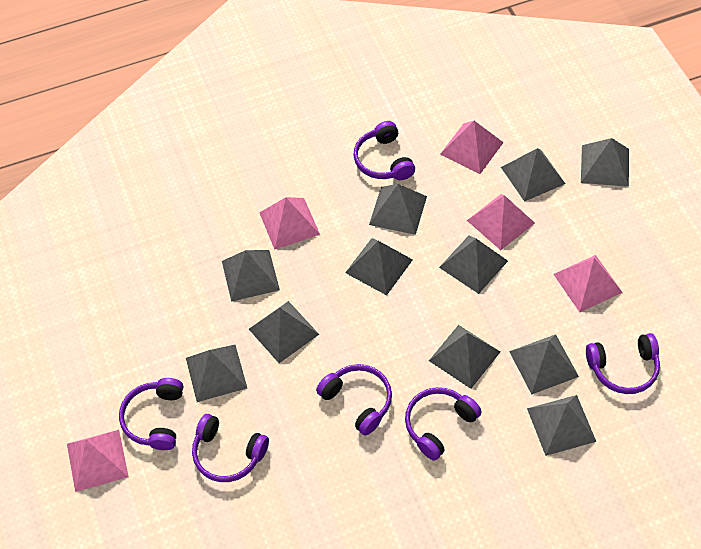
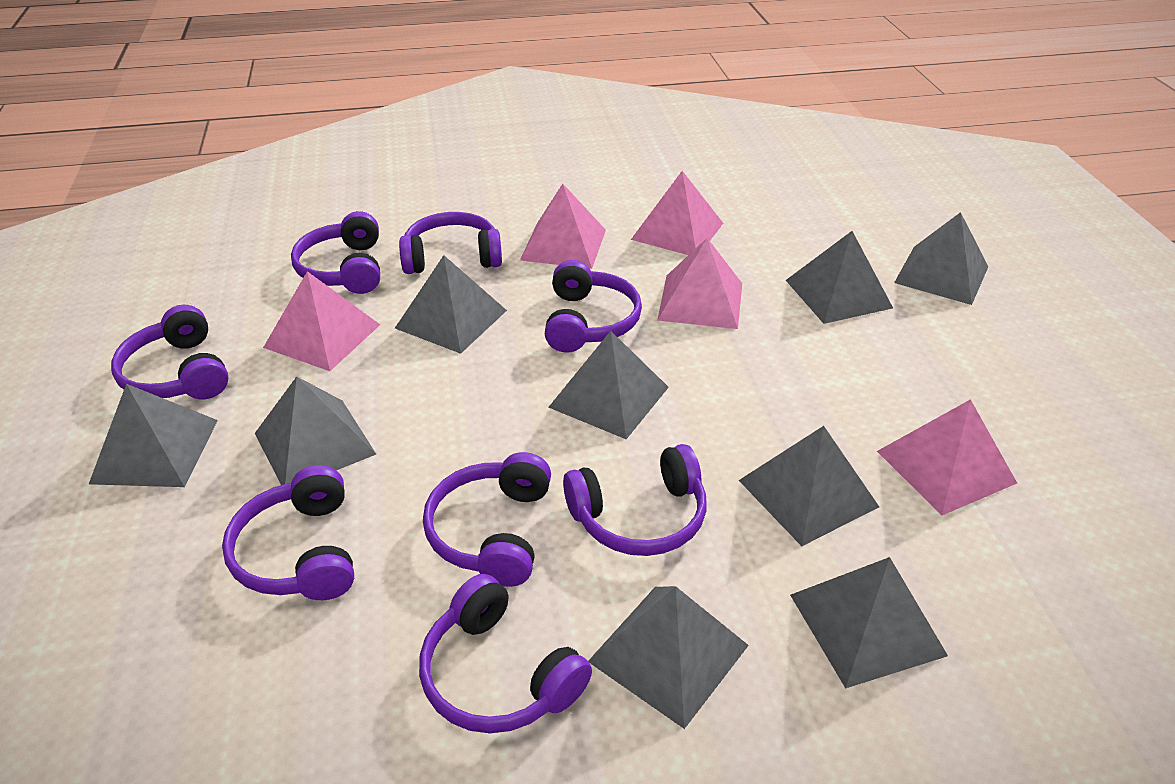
grey pyramid: 11 -> 9
purple headphones: 6 -> 8

